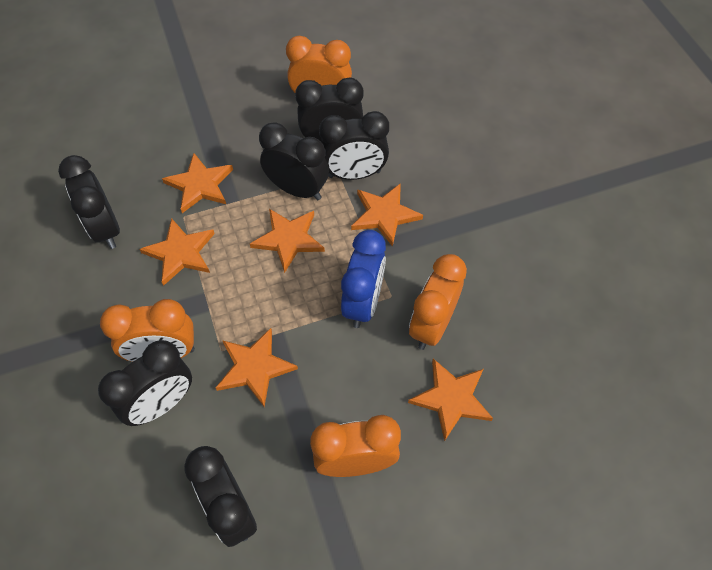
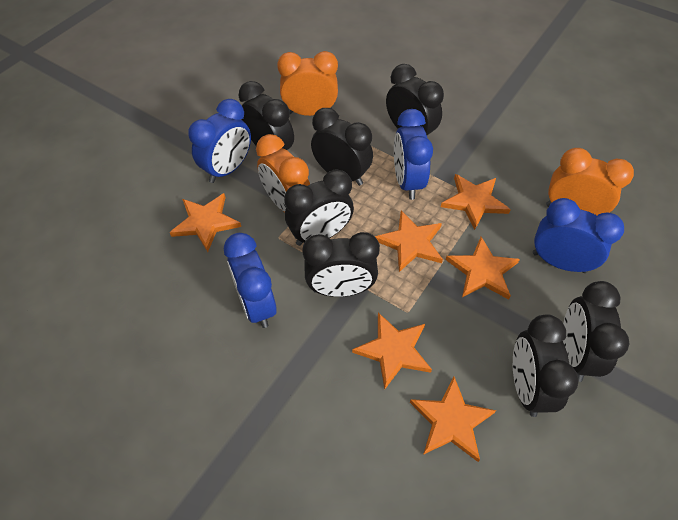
black clock: 6 -> 7
blue clock: 1 -> 4
orange clock: 4 -> 3

